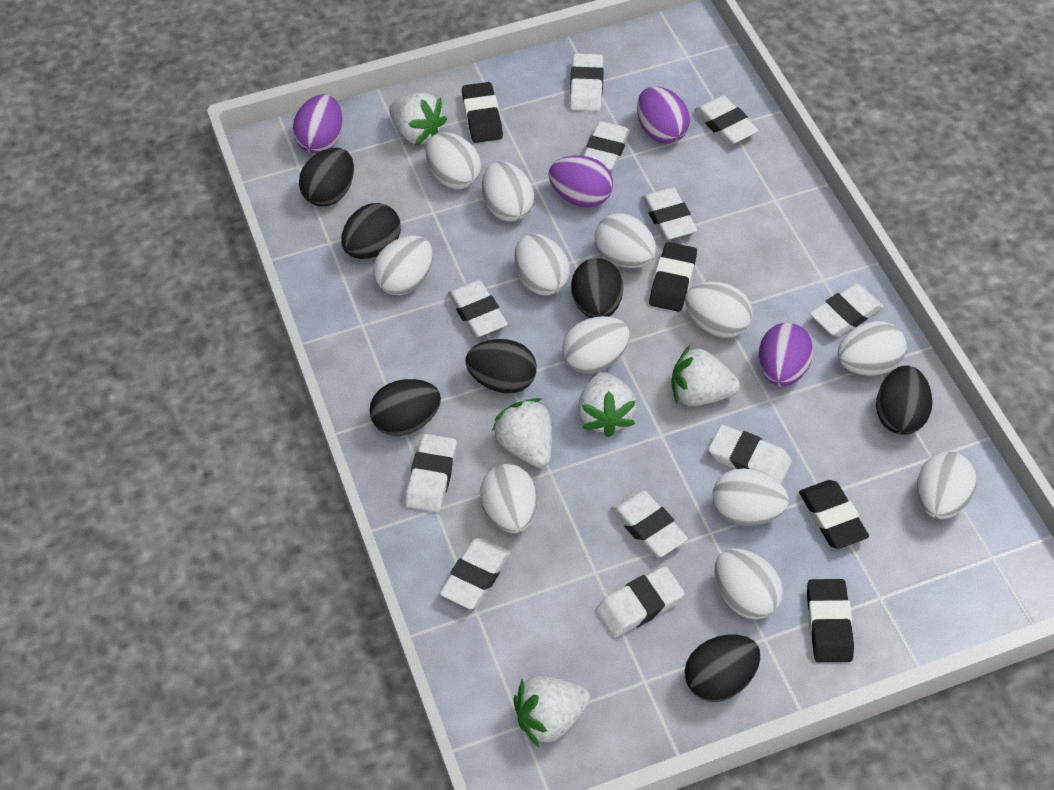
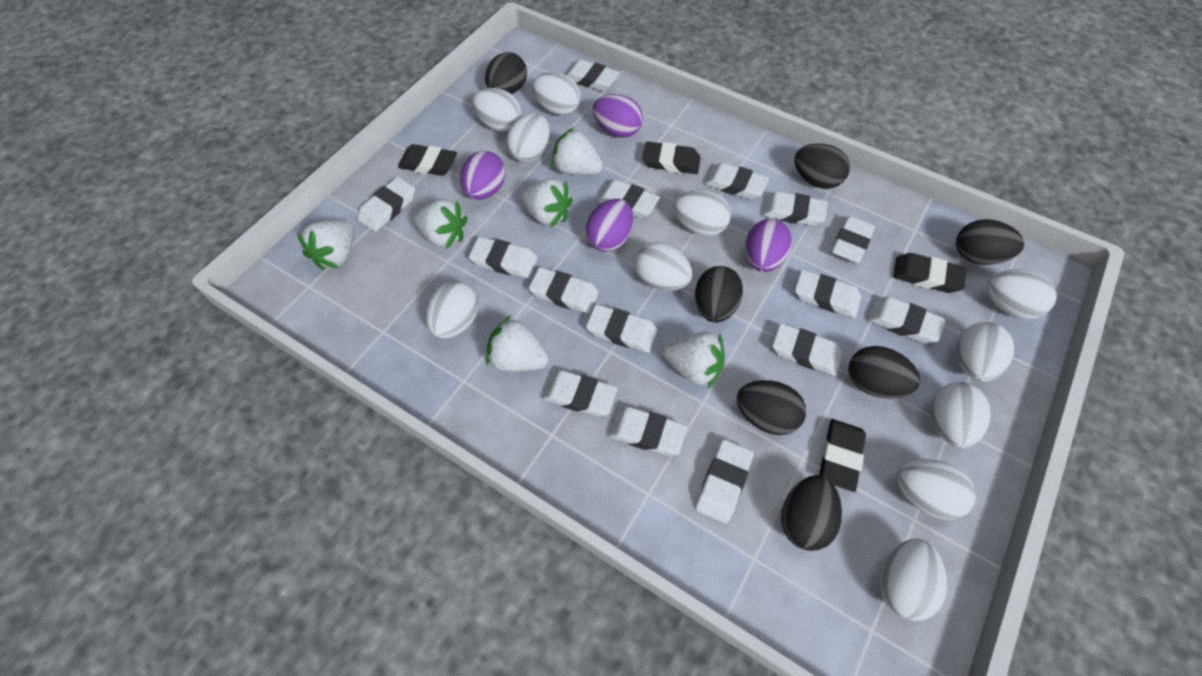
white egg: 12 -> 11
white eraser: 11 -> 15
white strawberry: 5 -> 6

